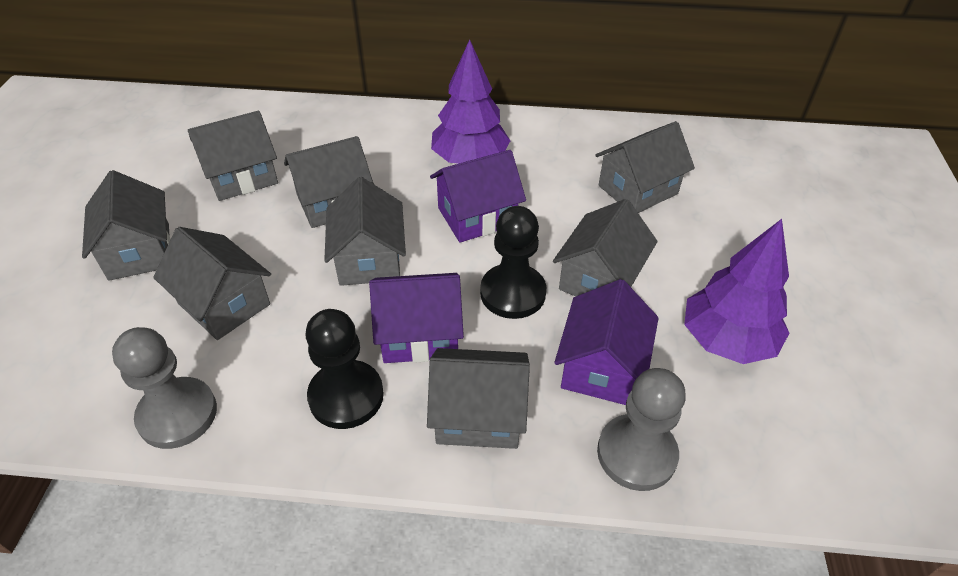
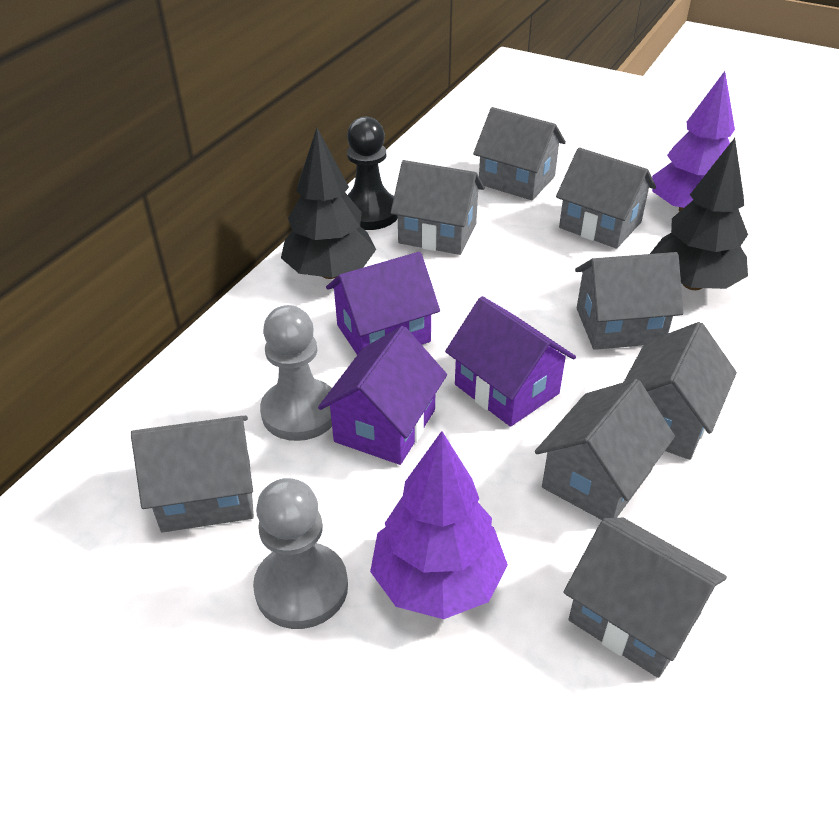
black pawn: 2 -> 1
black tree: 0 -> 2

